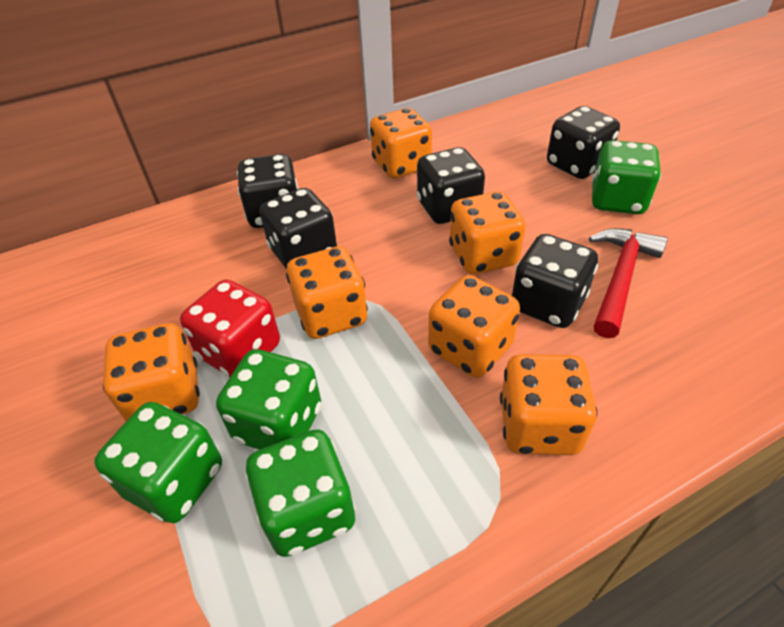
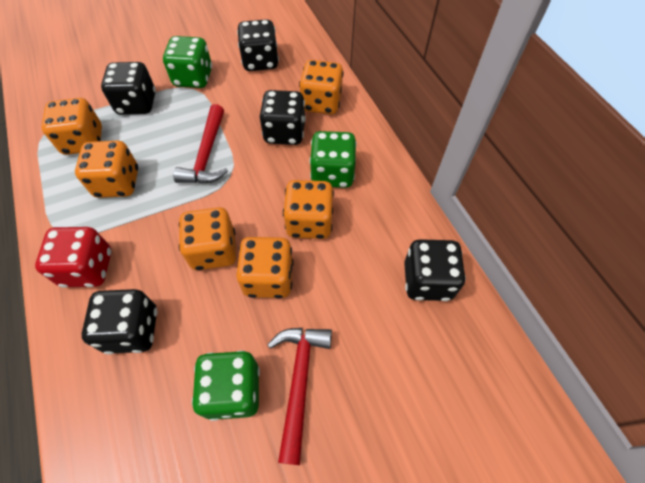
green dice: 4 -> 3
red hammer: 1 -> 2

